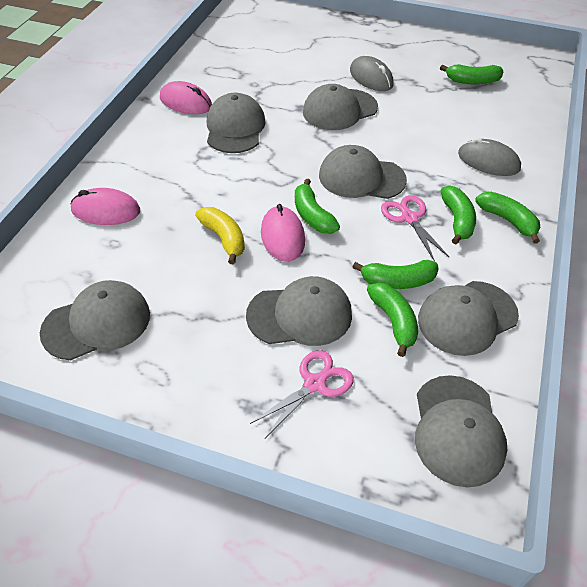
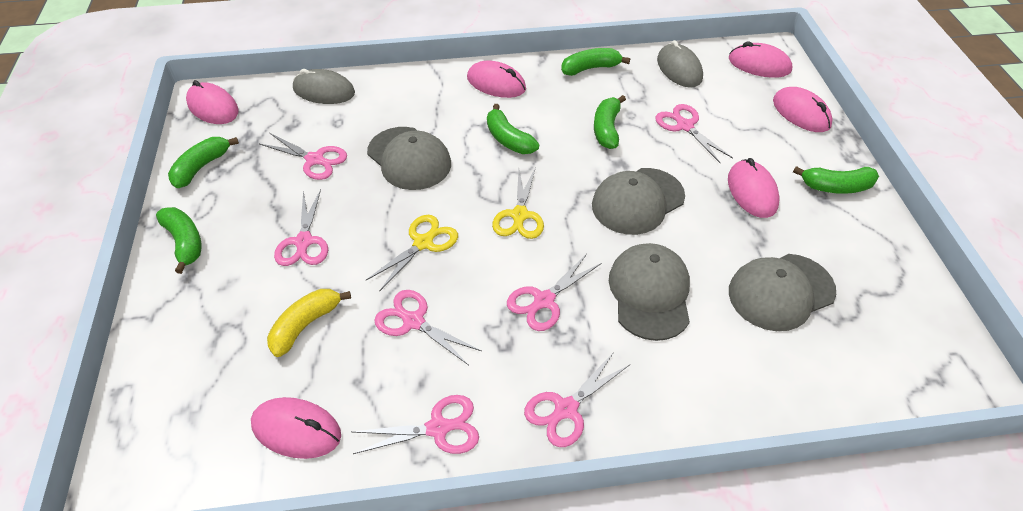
grey cap: 7 -> 4
pink mouse: 3 -> 6
pink scissors: 2 -> 7
yellow scissors: 0 -> 2

